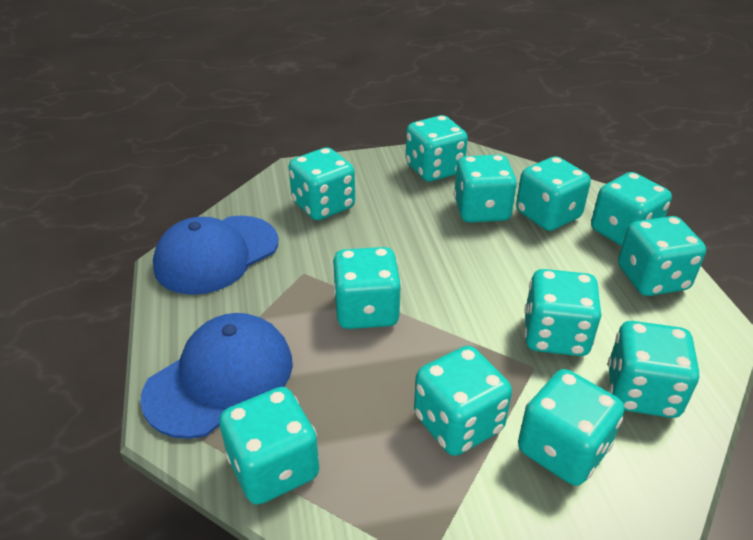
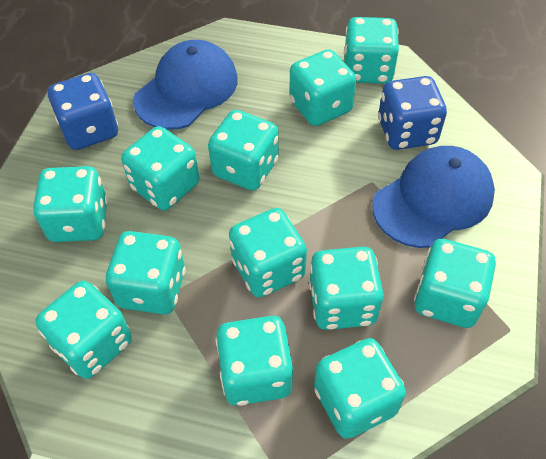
blue dice: 0 -> 2

